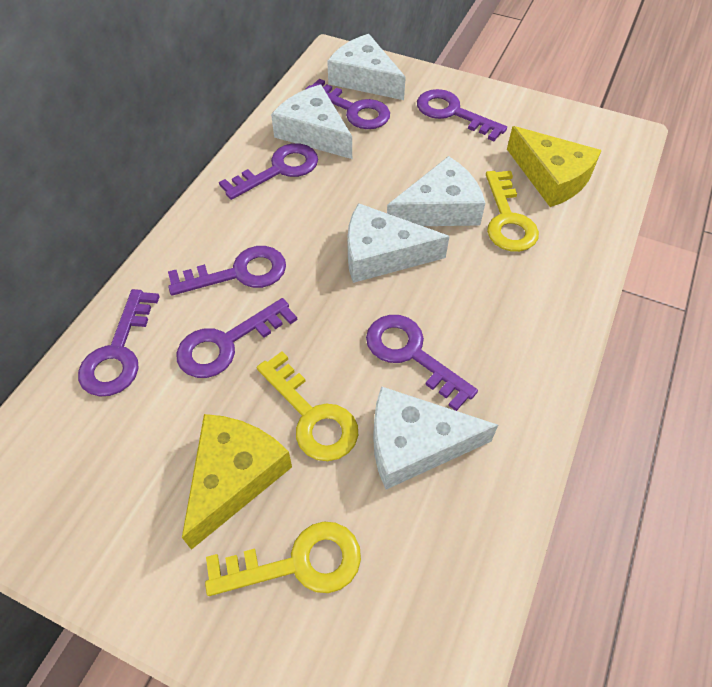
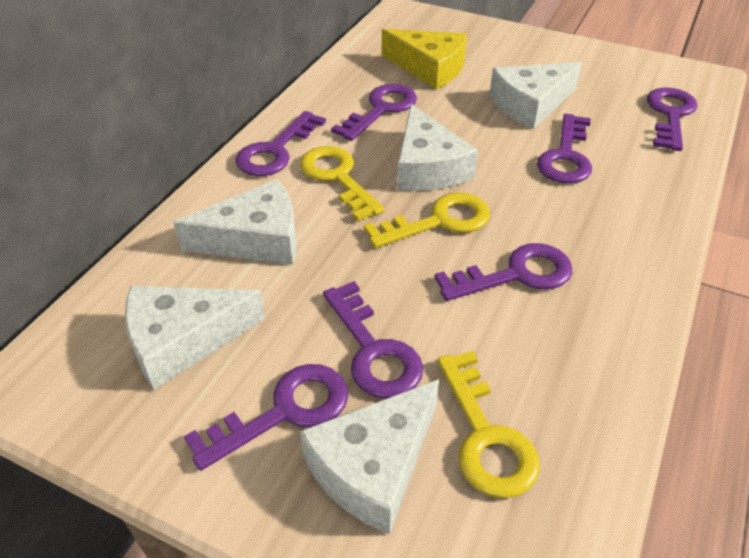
yellow cheese: 2 -> 1

